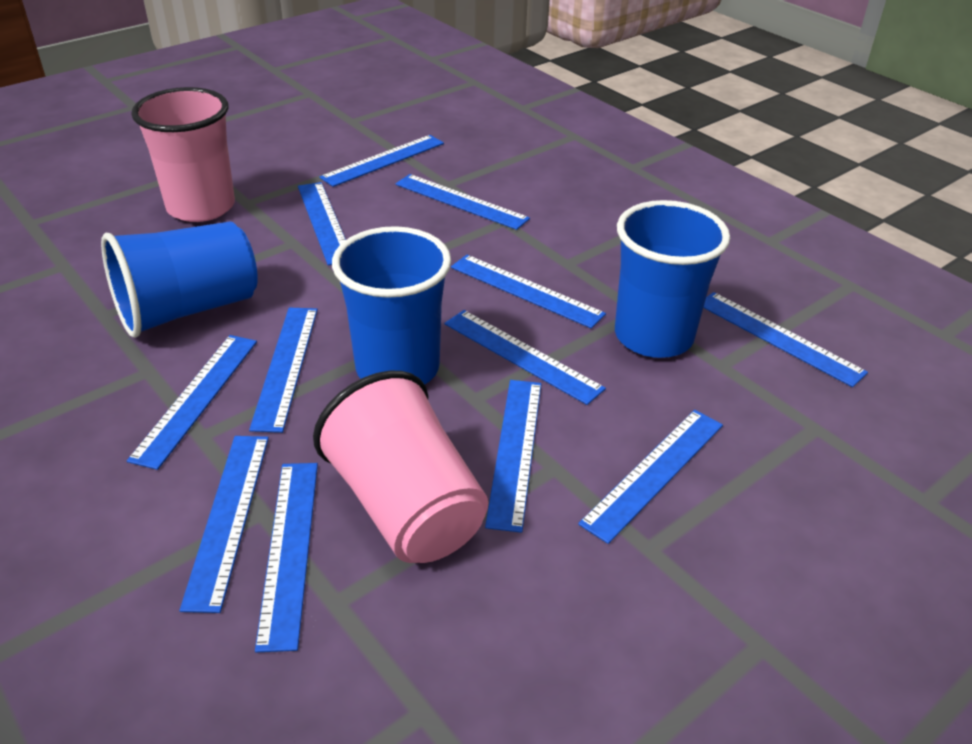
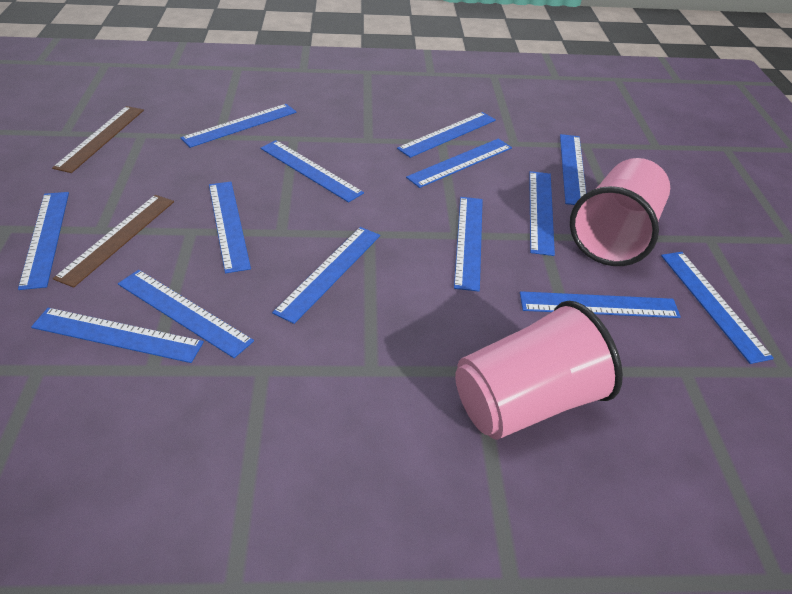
blue cup: 3 -> 0
blue ruler: 12 -> 14
brown ruler: 0 -> 2

